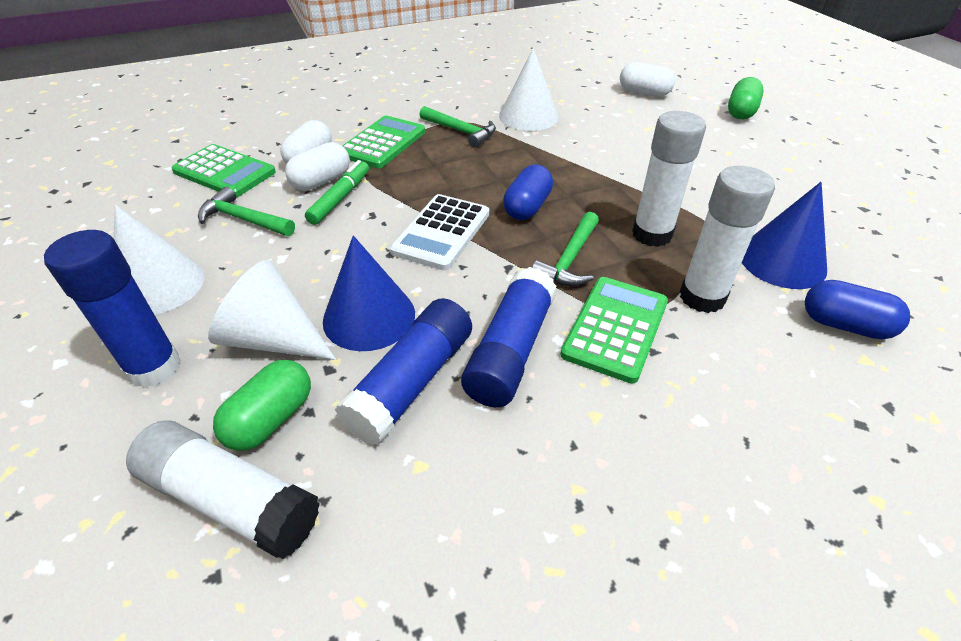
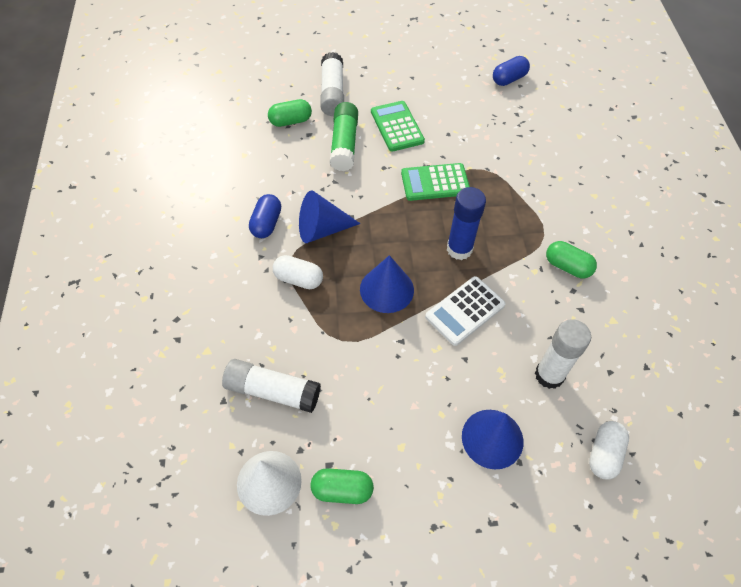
blue cone: 2 -> 3
blue glue stick: 3 -> 1
green calculator: 3 -> 2
green capsule: 2 -> 3
green glue stick: 0 -> 1
green hammer: 3 -> 0
green marker: 1 -> 0
white capsule: 3 -> 2
white cone: 3 -> 1

